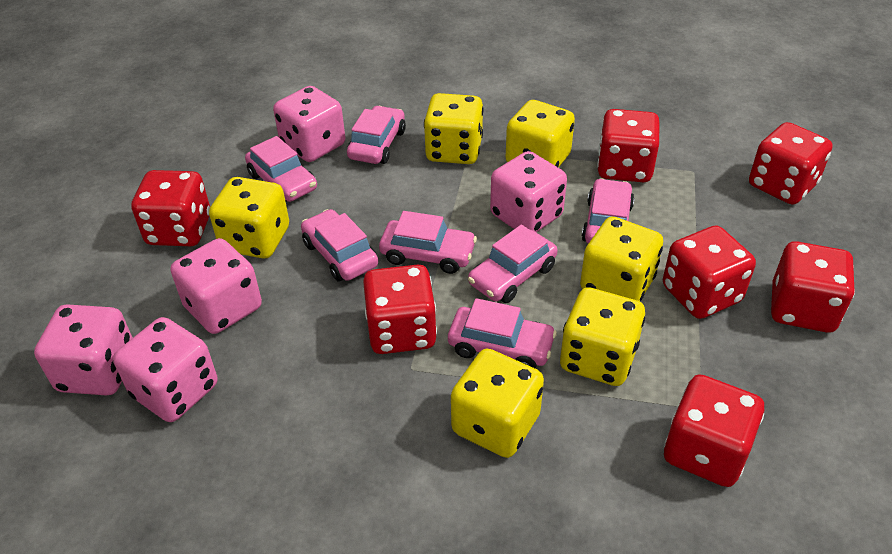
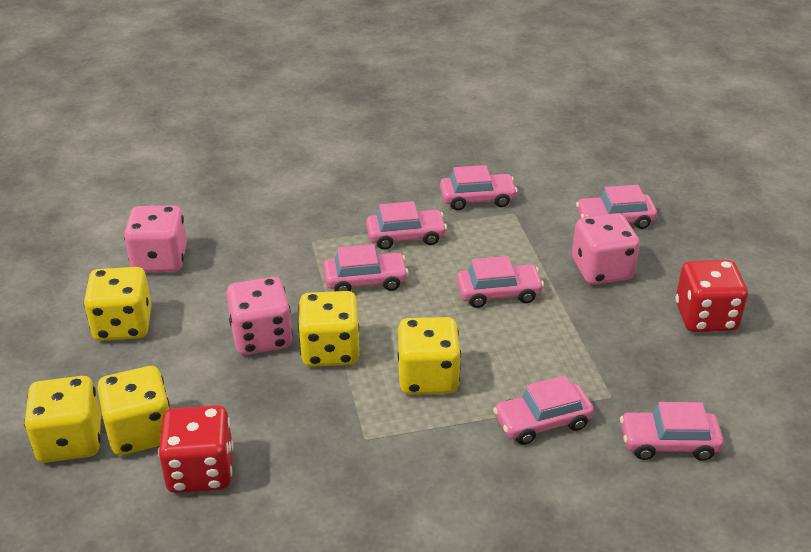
pink dice: 5 -> 3
red dice: 7 -> 2
yellow dice: 6 -> 5

